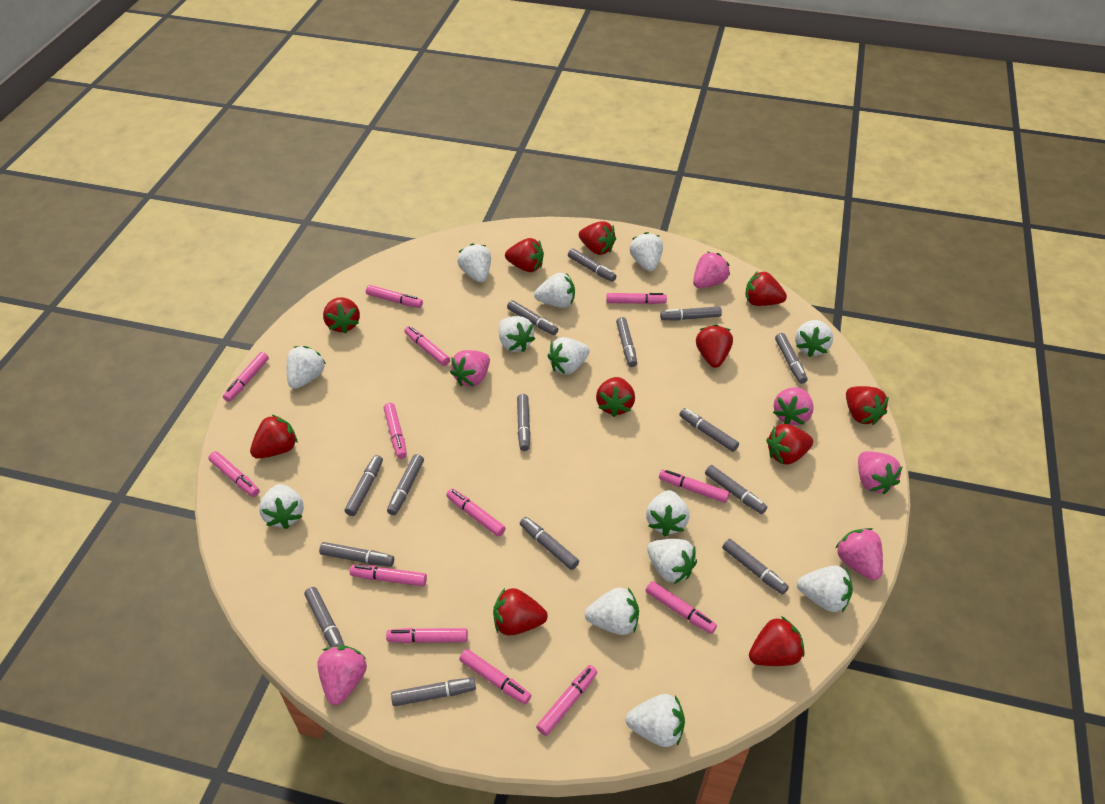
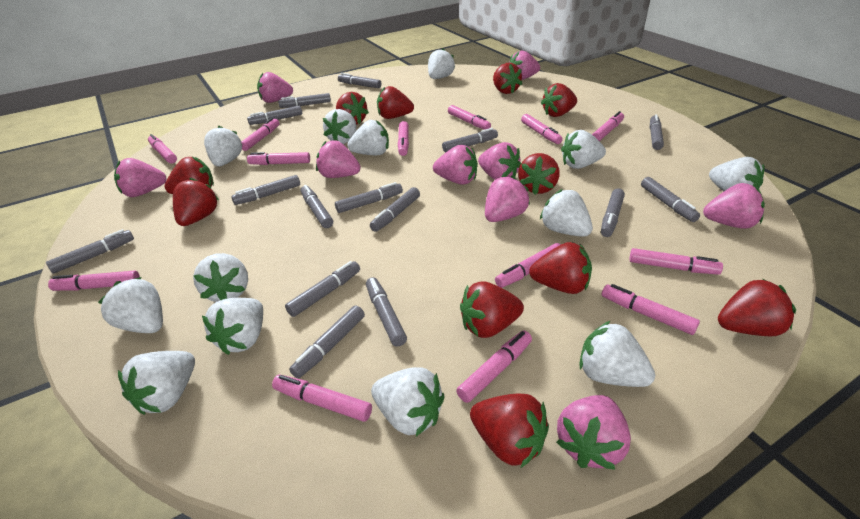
pink strawberry: 6 -> 9

